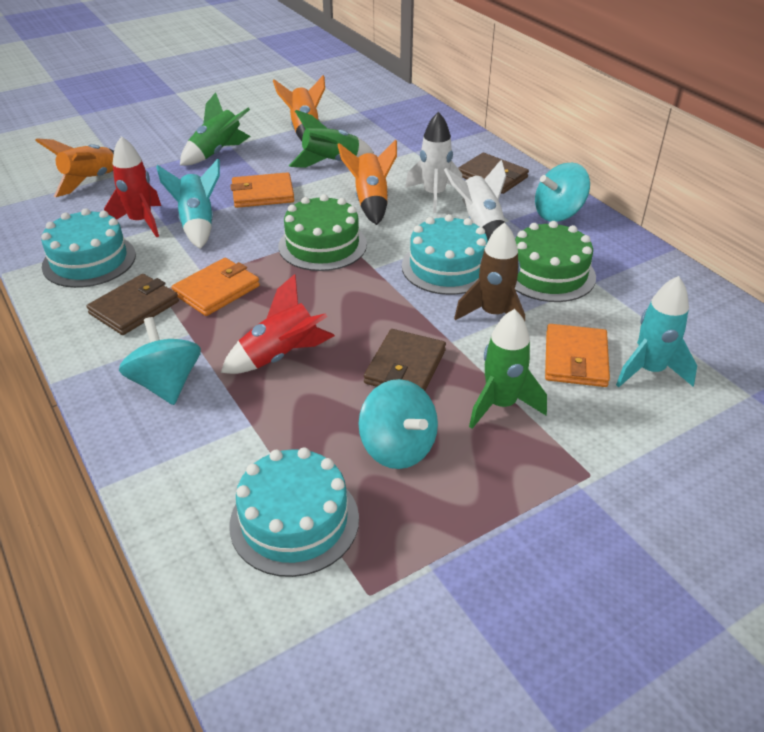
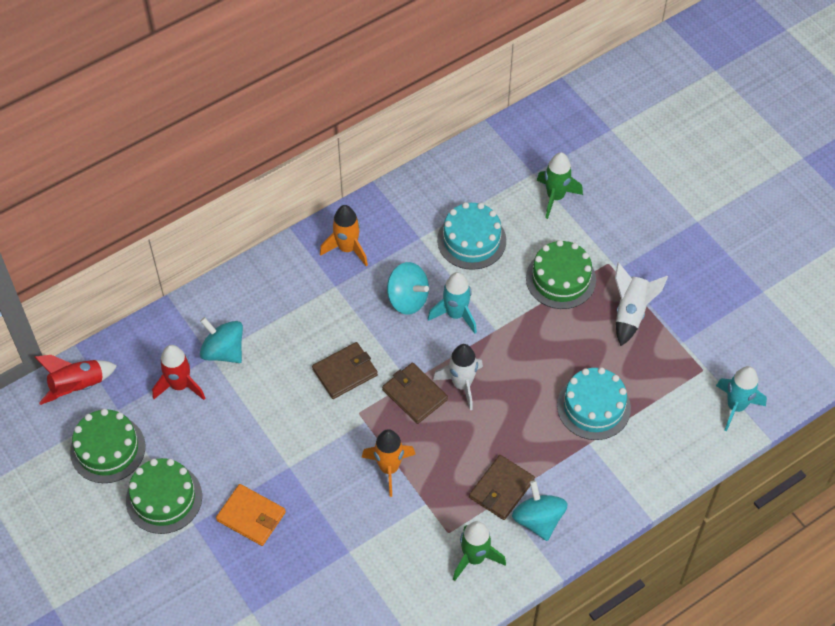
brown rocket: 1 -> 0
green cake: 2 -> 3
green rocket: 3 -> 2
orange rocket: 3 -> 2
orange wallet: 3 -> 1
turquoise cake: 3 -> 2

